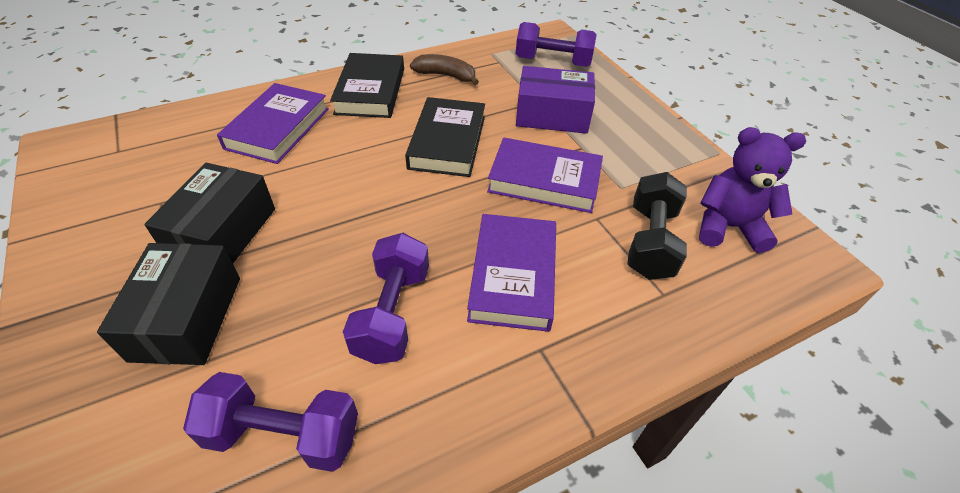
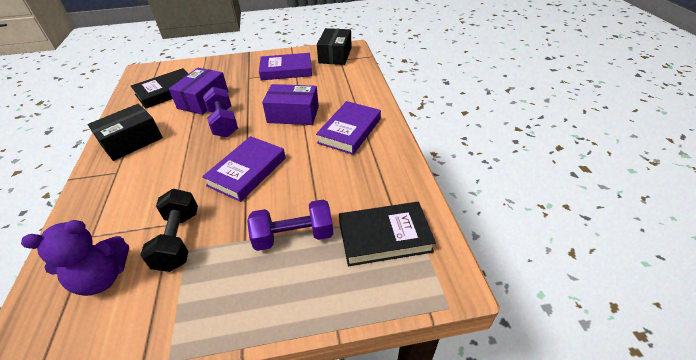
brown banana: 1 -> 0
purple box: 1 -> 2
purple dumbbell: 3 -> 2

